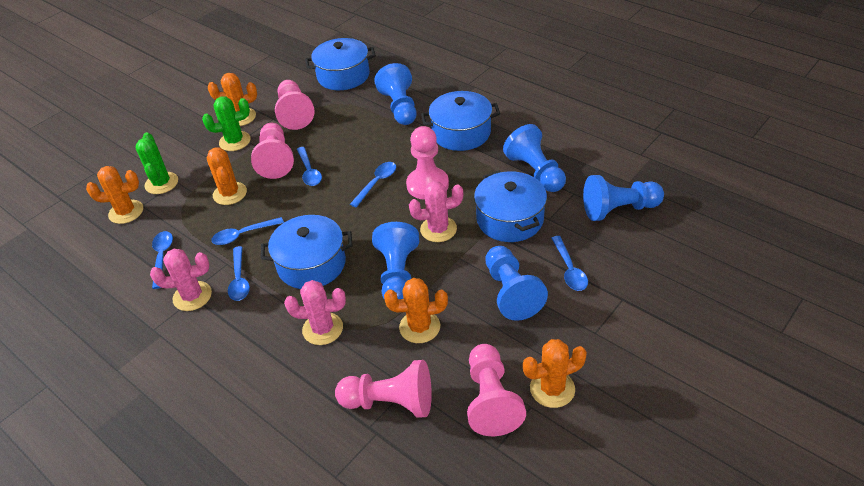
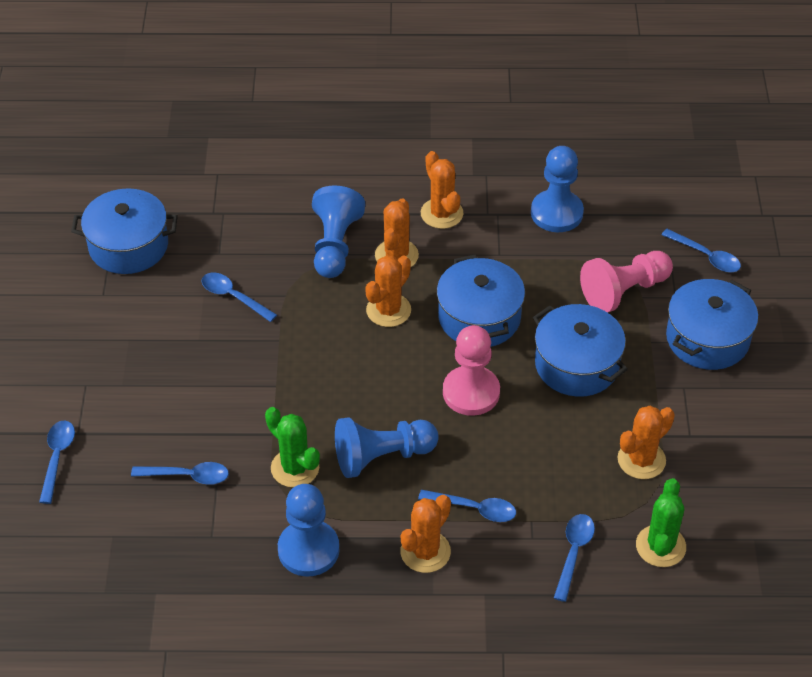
blue pawn: 5 -> 4
pink cactus: 3 -> 0
pink pawn: 5 -> 2

